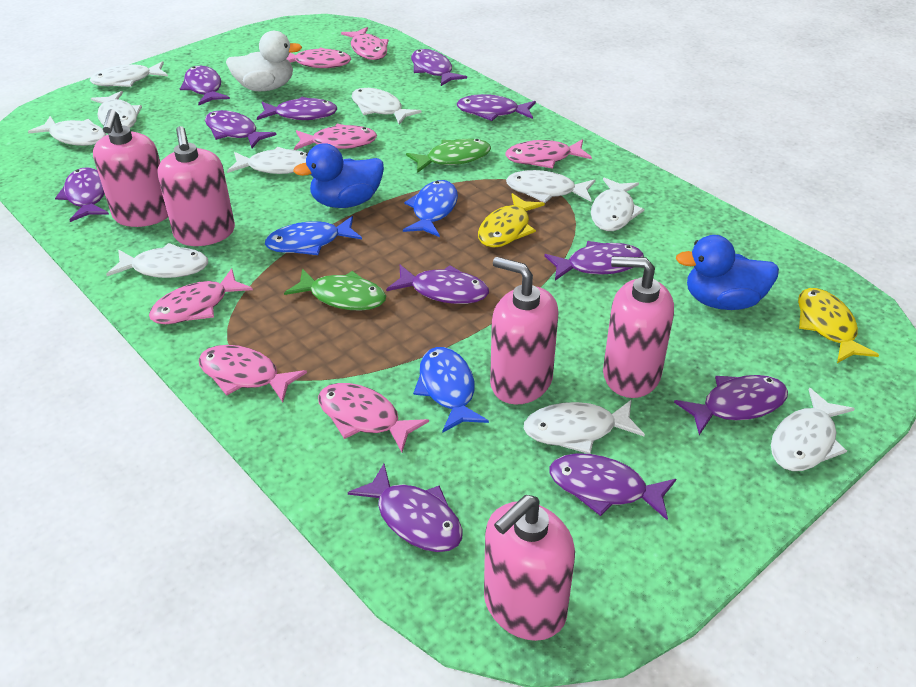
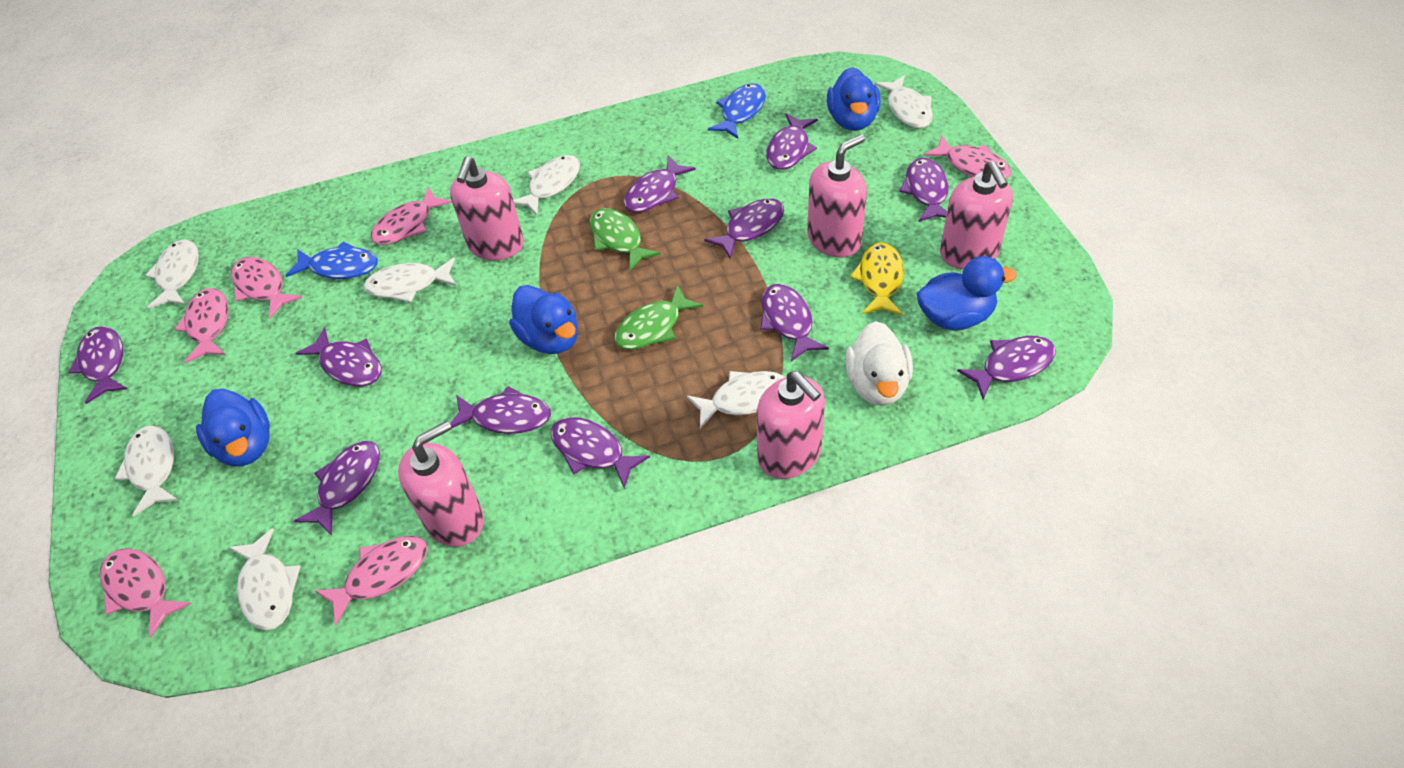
blue duck: 2 -> 4
blue fish: 3 -> 2
pink fish: 7 -> 6
white fish: 10 -> 7
yellow fish: 2 -> 1

